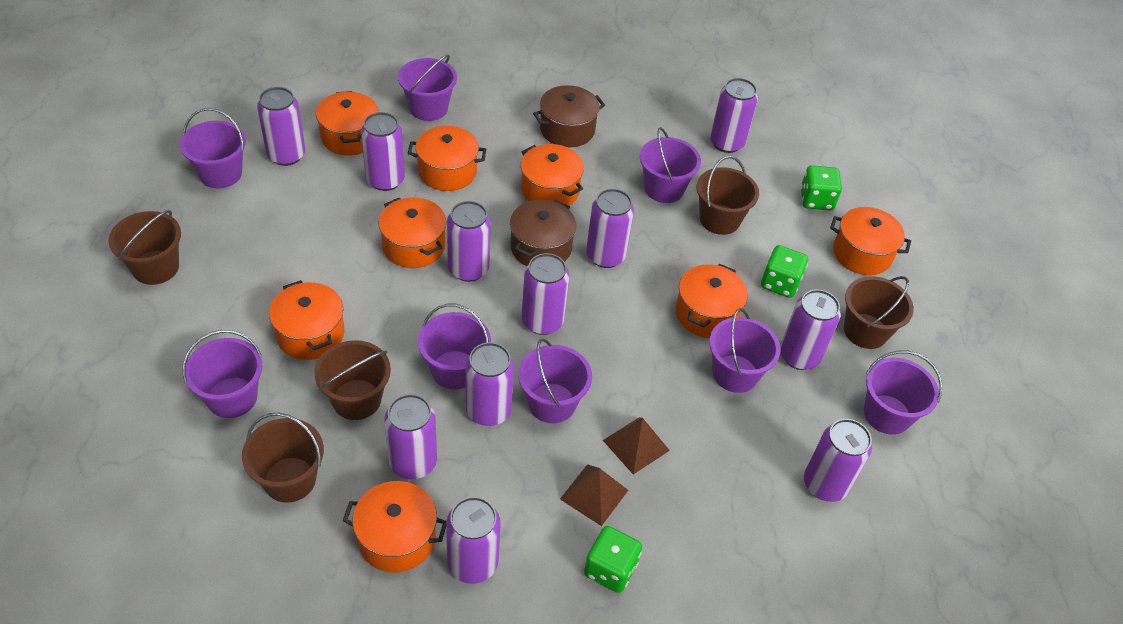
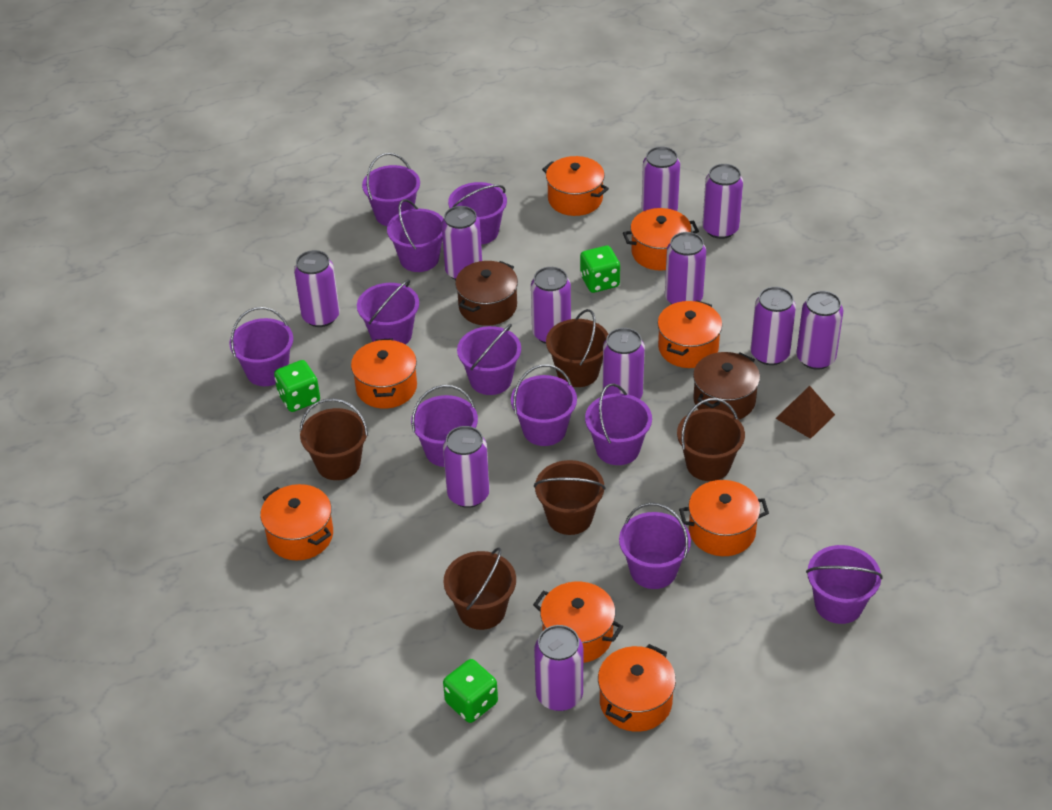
brown pyramid: 2 -> 1
purple bucket: 8 -> 11

